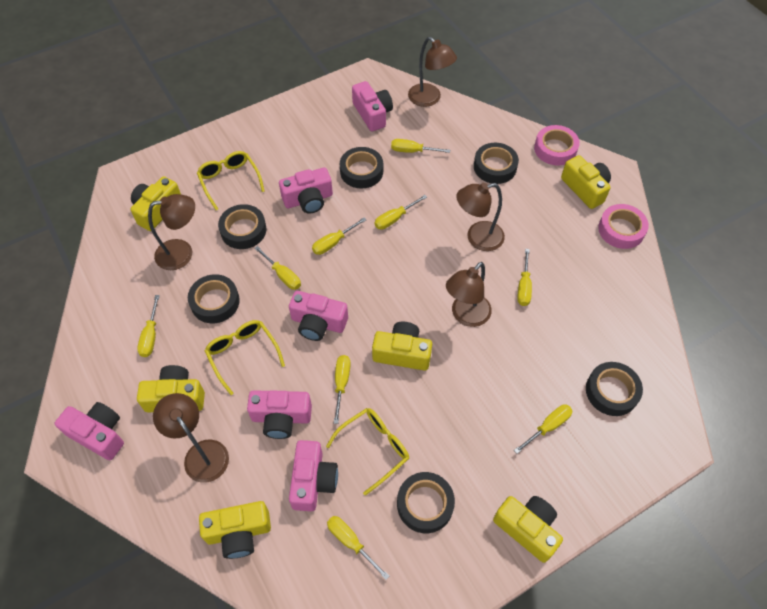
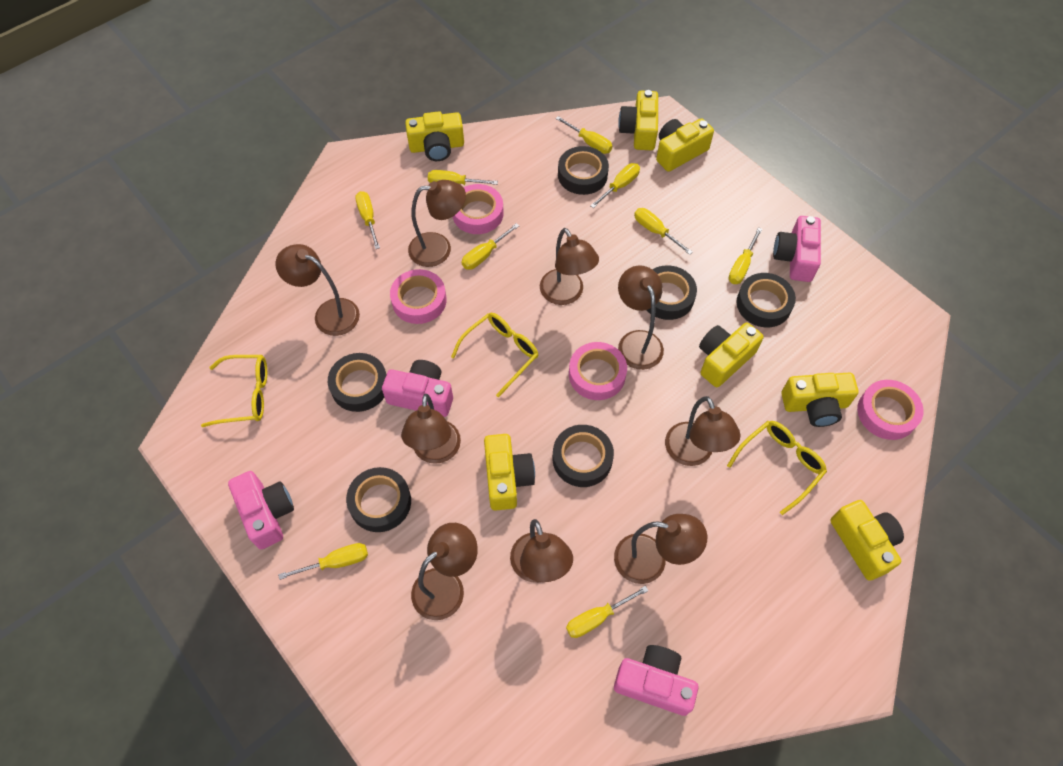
brown lamp: 5 -> 9
pink camera: 6 -> 4
pink tape: 2 -> 4
yellow camera: 6 -> 7

